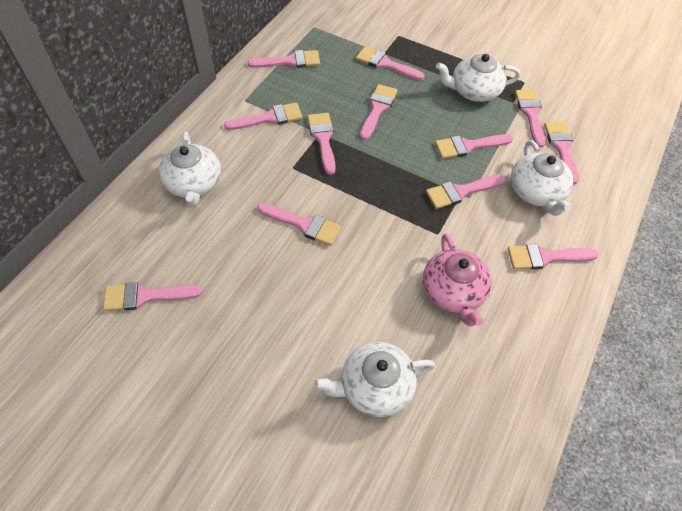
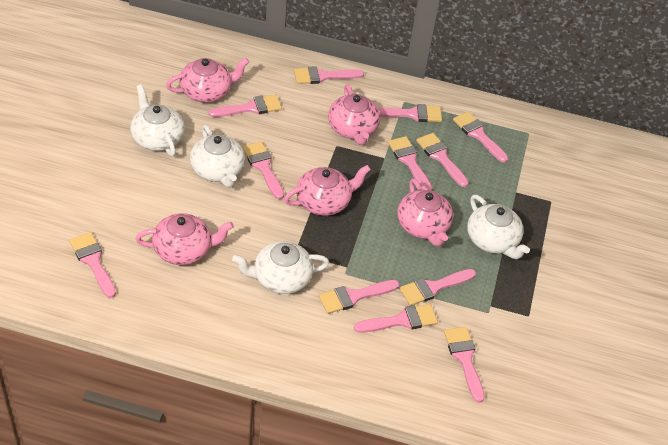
pink teapot: 1 -> 5

